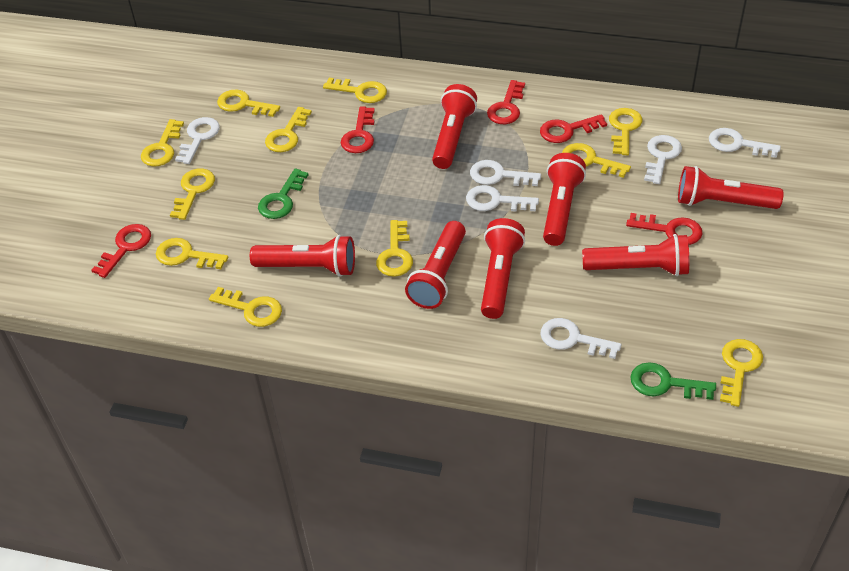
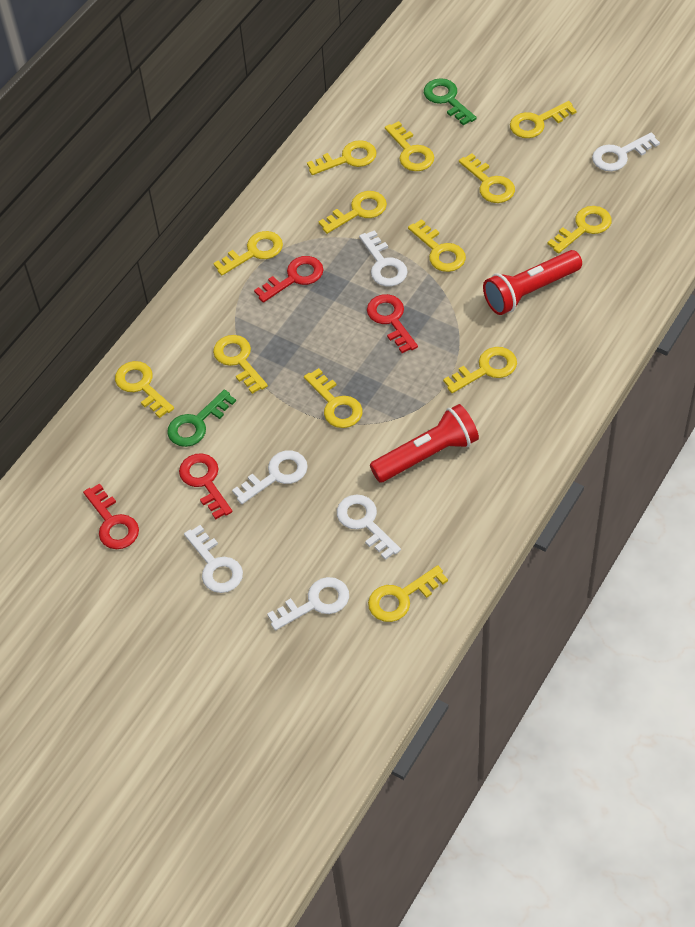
red flashlight: 7 -> 2
red key: 5 -> 4
yellow key: 11 -> 13

